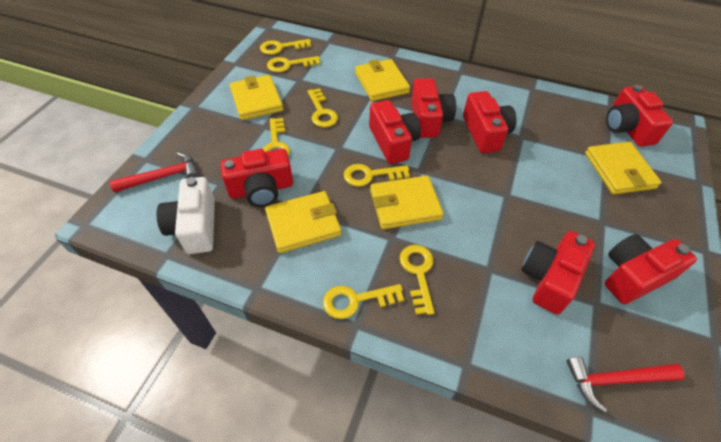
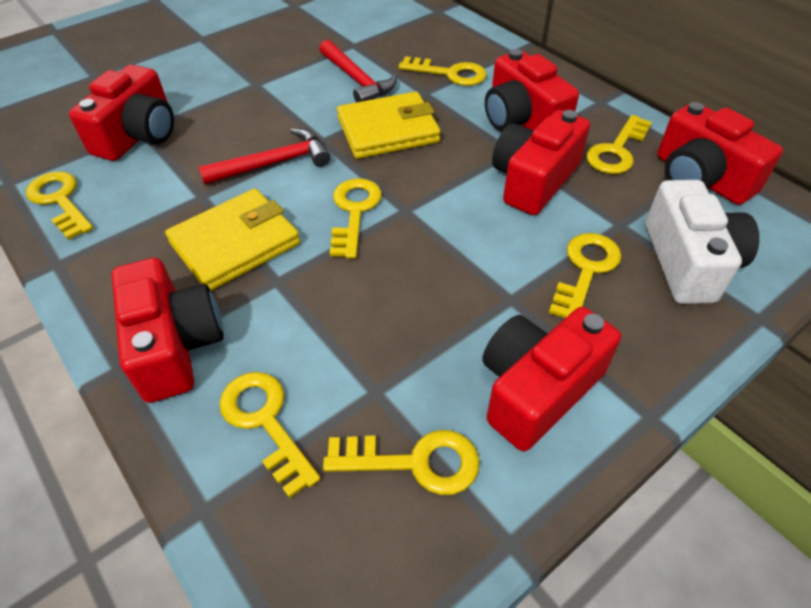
red camera: 7 -> 6
yellow wallet: 5 -> 2

